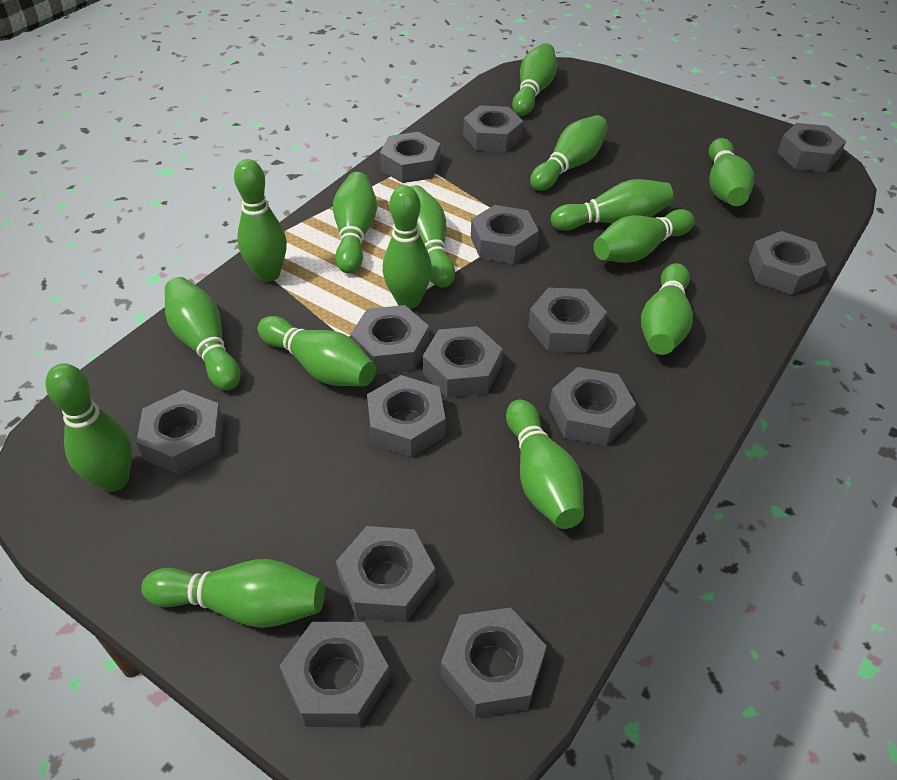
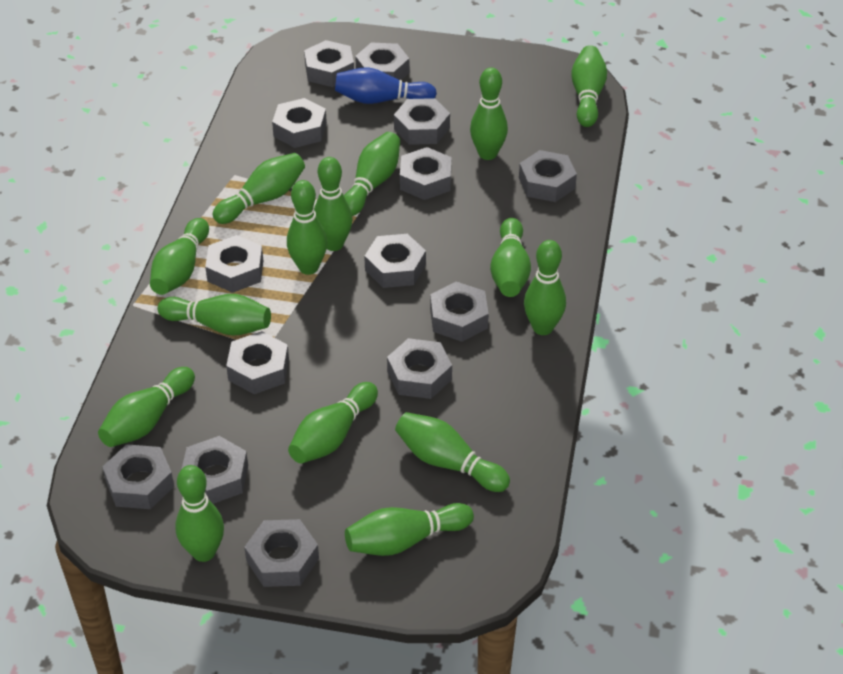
blue bowling pin: 0 -> 1

